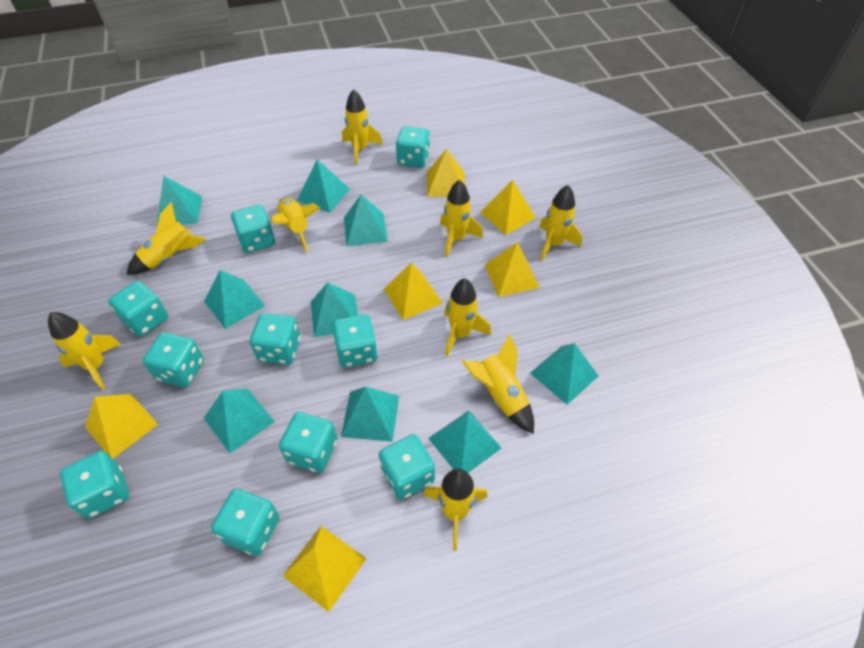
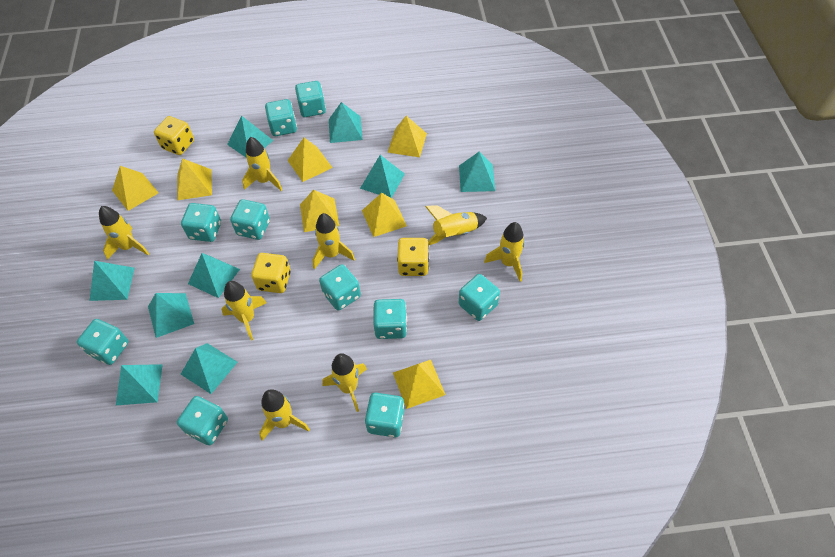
yellow dice: 0 -> 3
yellow pyramid: 6 -> 7
yellow rocket: 9 -> 8

